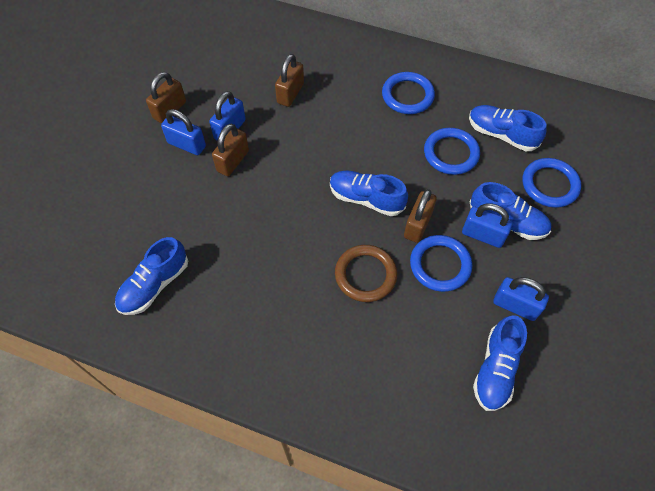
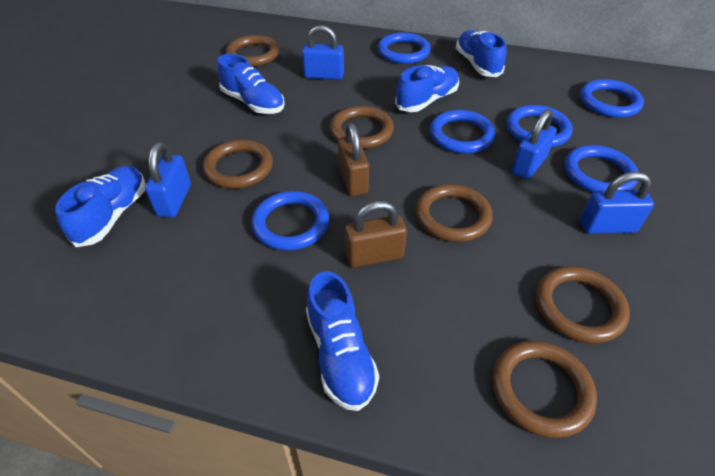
blue ring: 4 -> 6
brown padlock: 4 -> 2
brown ring: 1 -> 6

